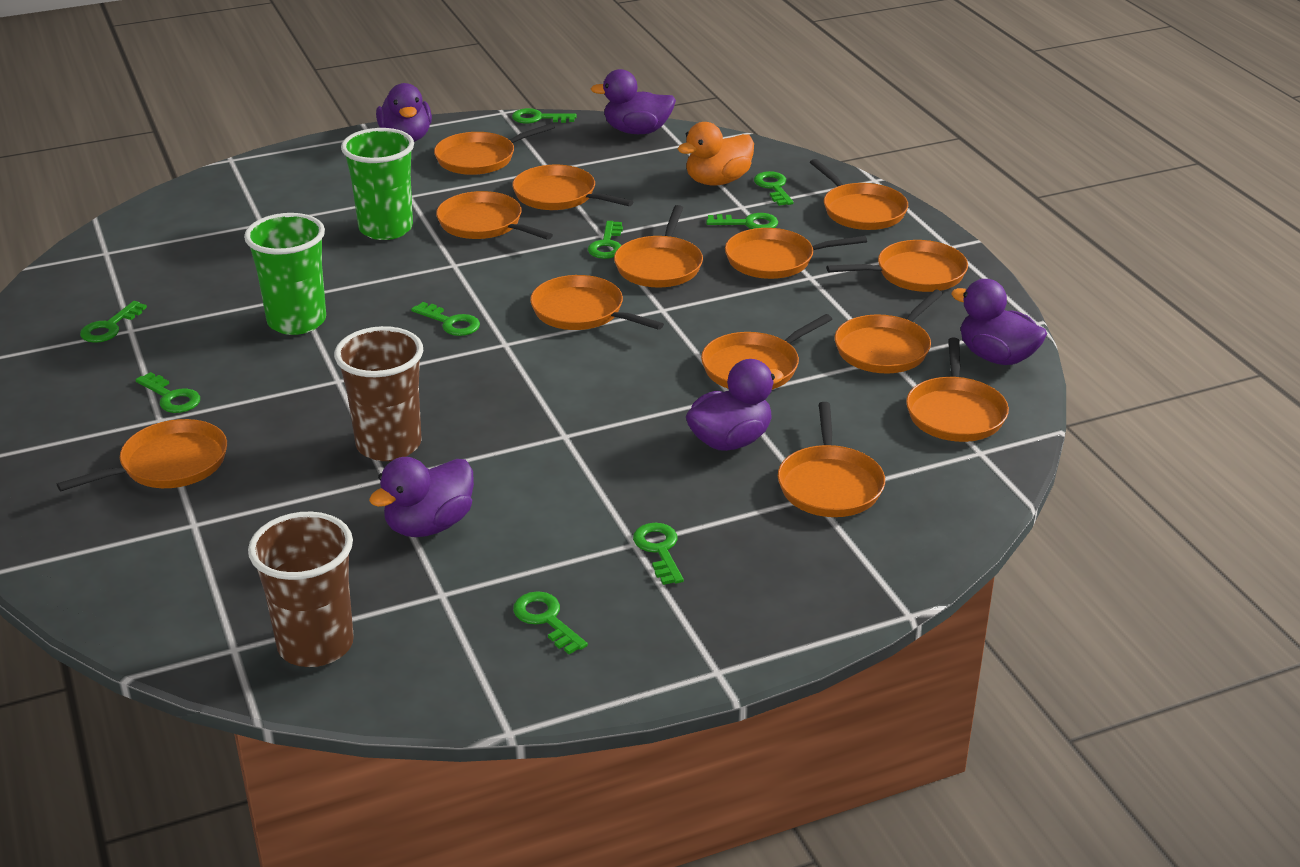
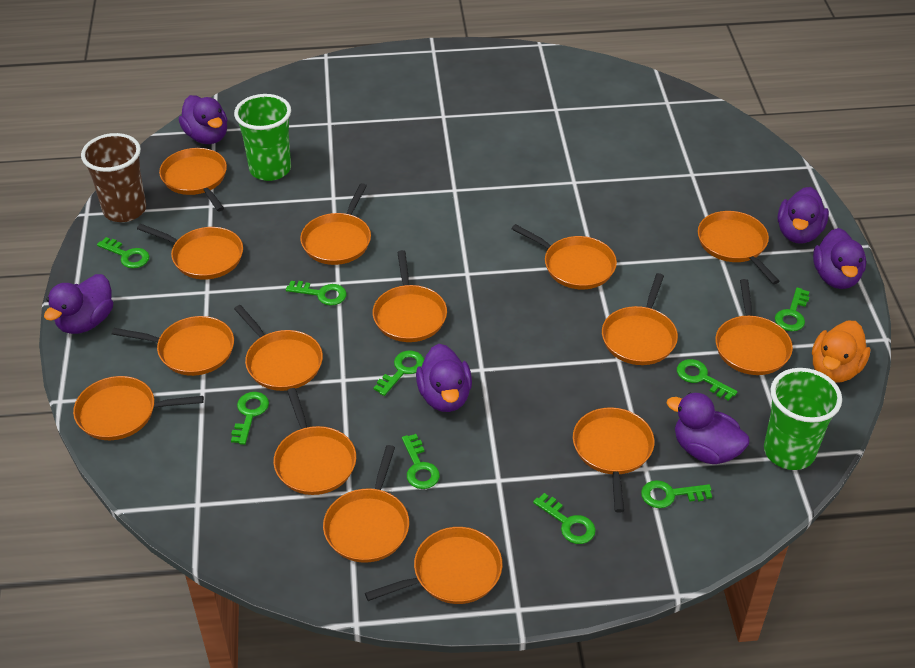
brown cup: 2 -> 1
orange pan: 13 -> 15
purple duck: 5 -> 6

